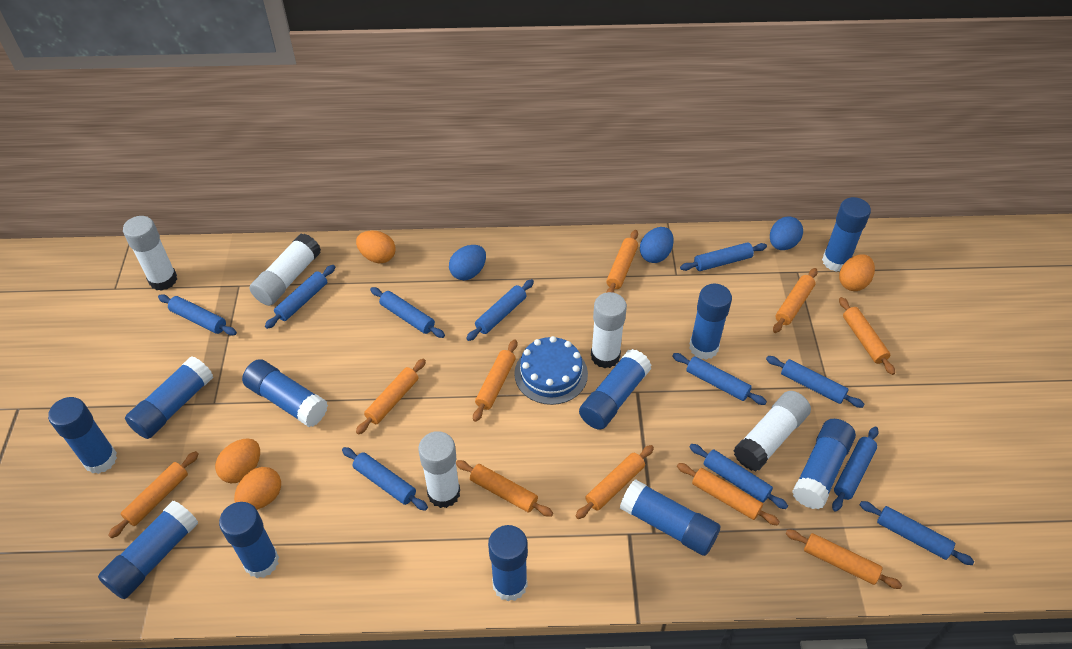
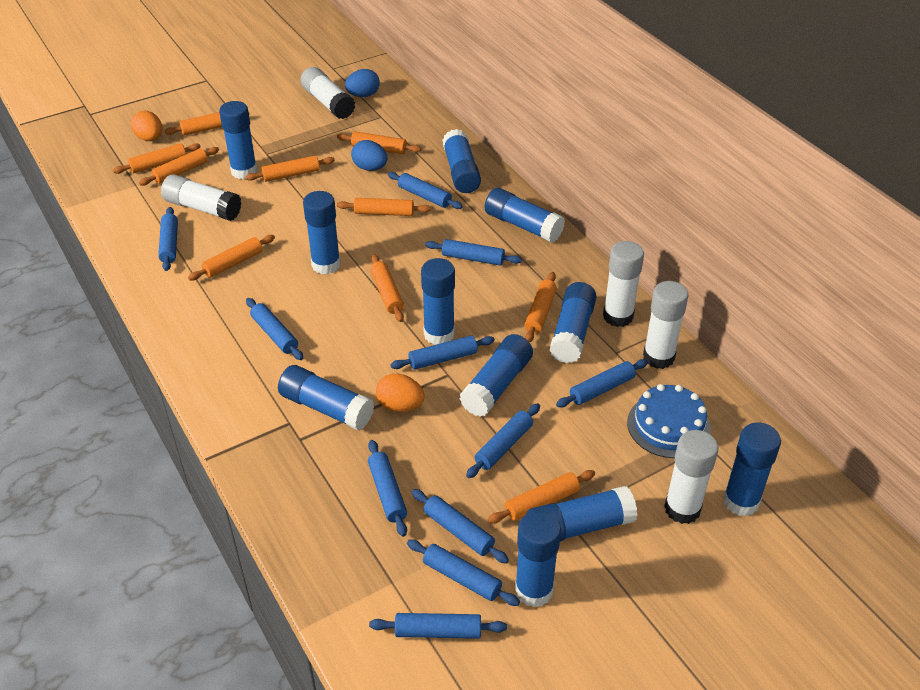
blue egg: 3 -> 2
orange egg: 4 -> 2

